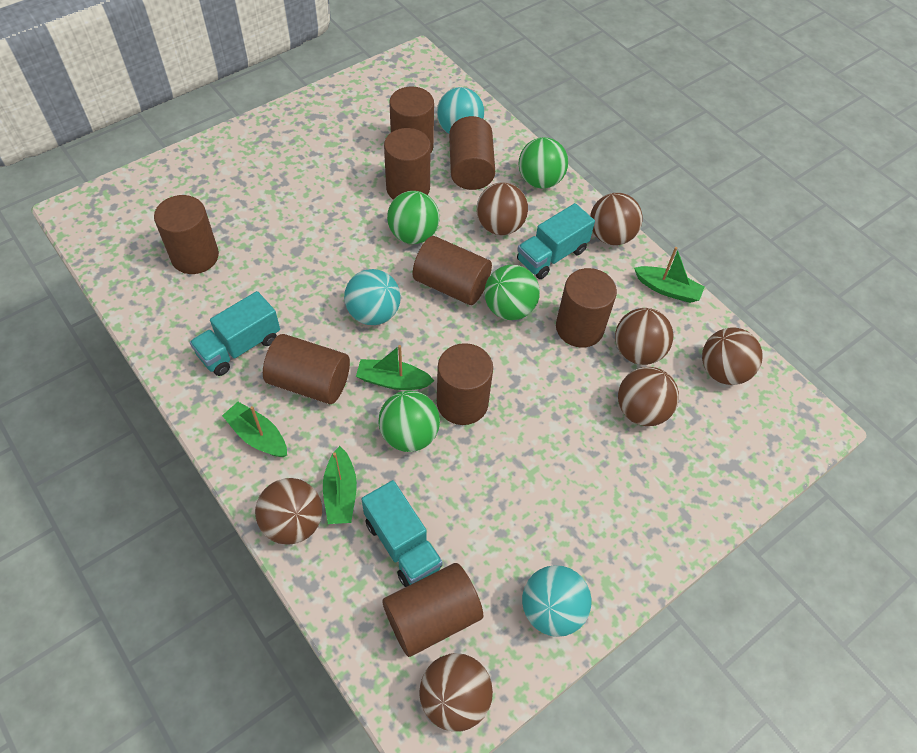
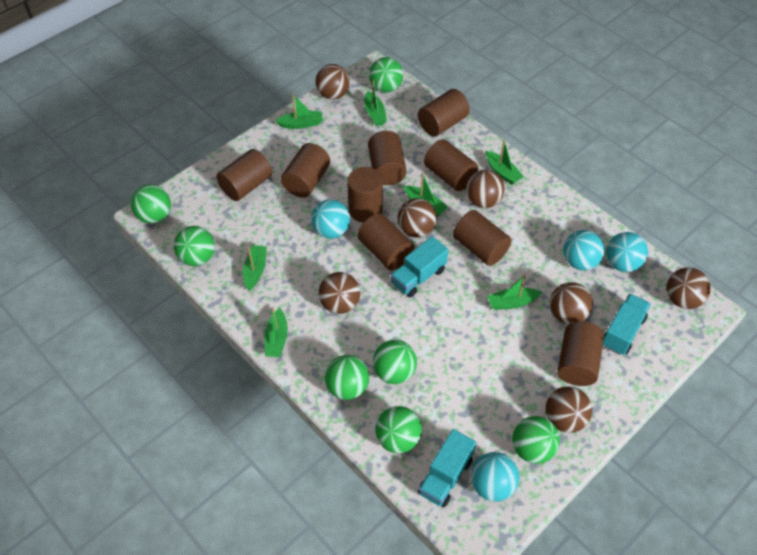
green ball: 4 -> 7
green boat: 4 -> 7
turquoise ball: 3 -> 4

